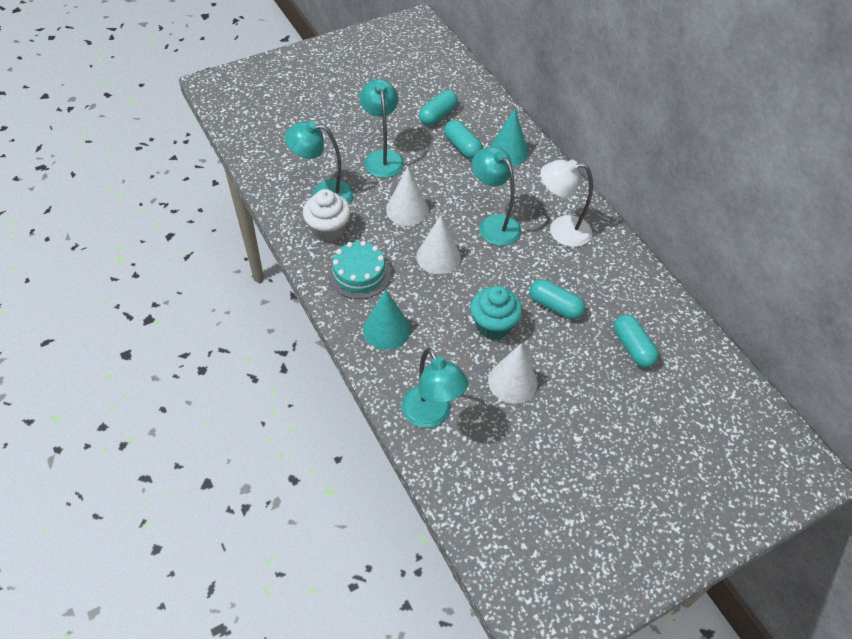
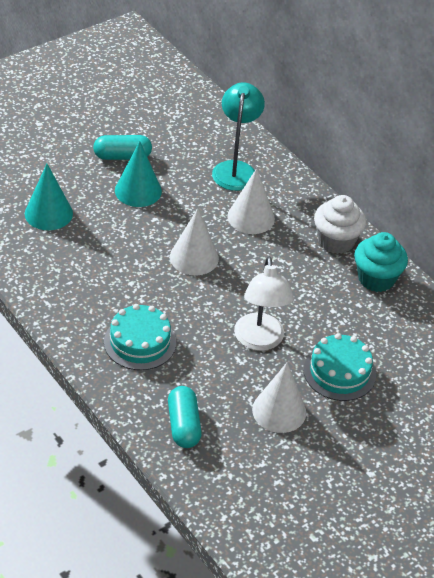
turquoise cake: 1 -> 2
turquoise capsule: 4 -> 2
turquoise lamp: 4 -> 1

